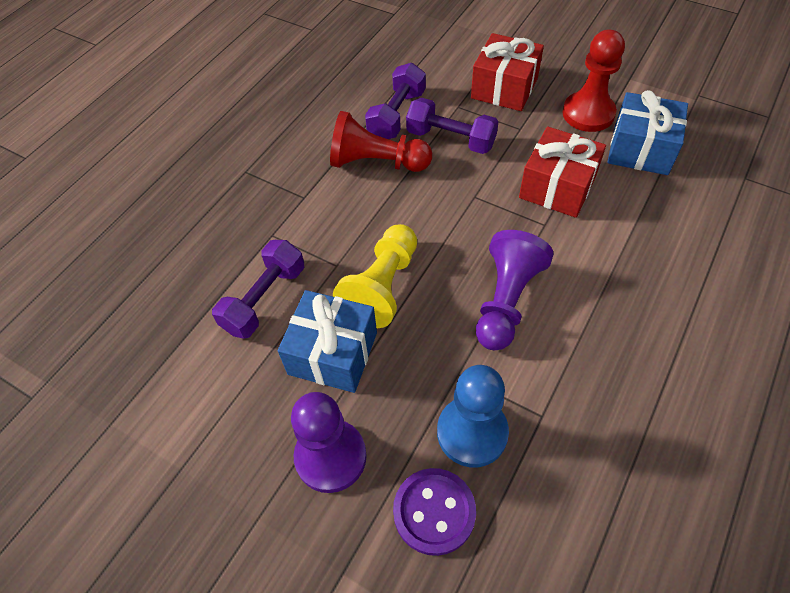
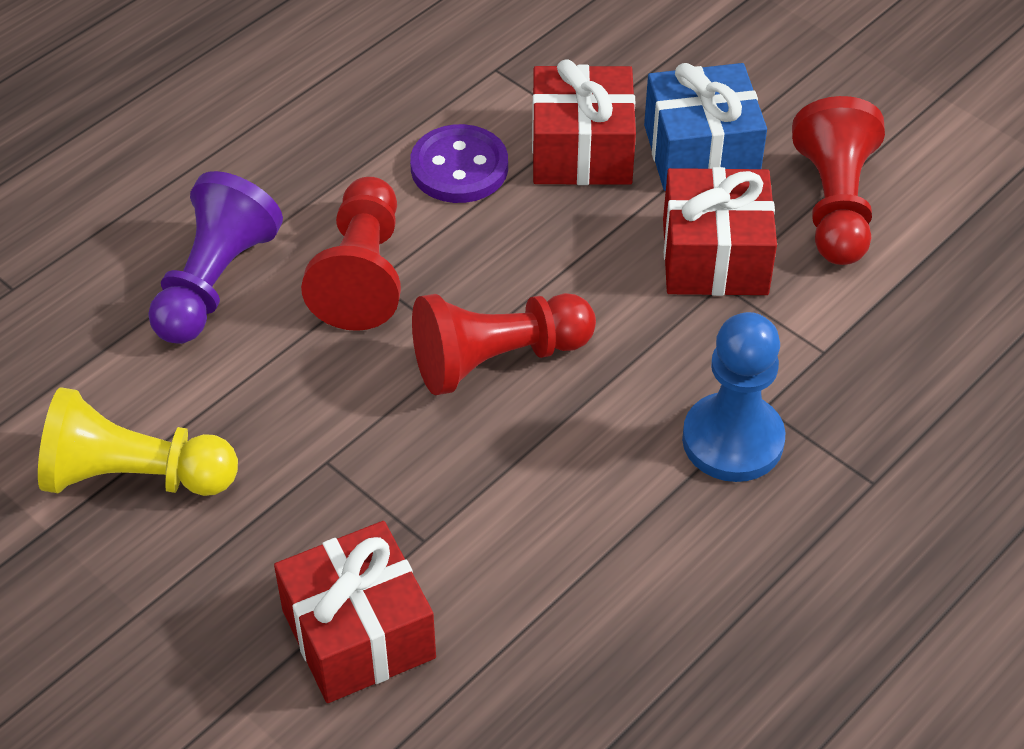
blue gift: 2 -> 1
purple dumbbell: 3 -> 0
purple pawn: 2 -> 1
red gift: 2 -> 3
red pawn: 2 -> 3

